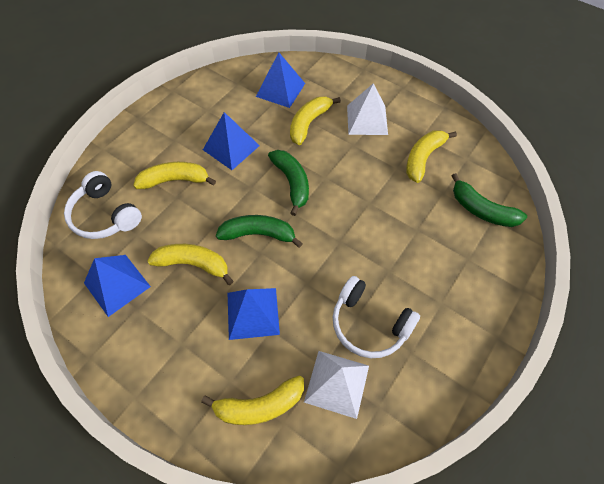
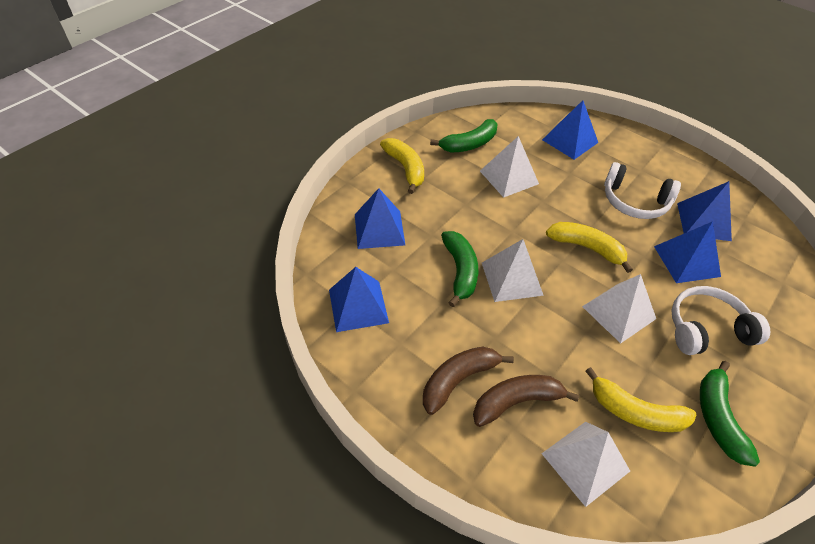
blue pyramid: 4 -> 5
brown banana: 0 -> 2
white pyramid: 2 -> 4
yellow banana: 5 -> 3

